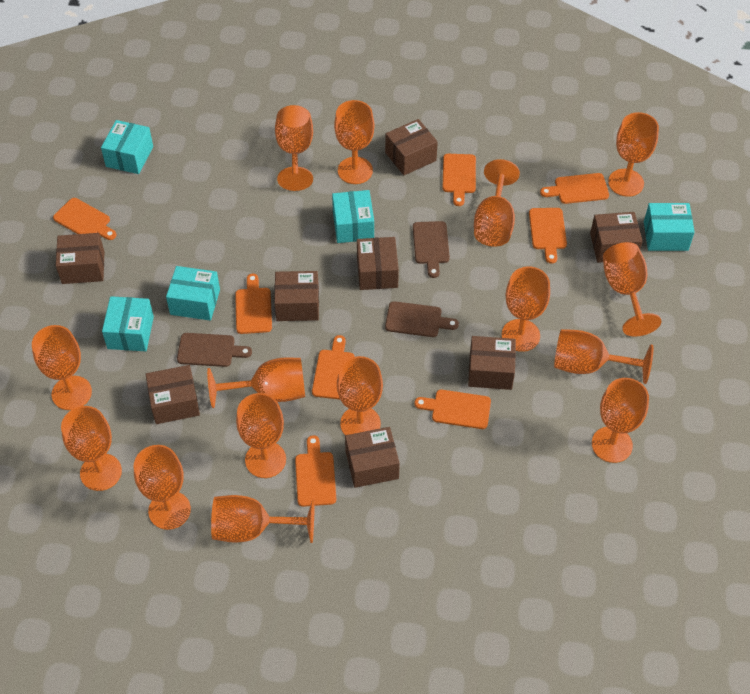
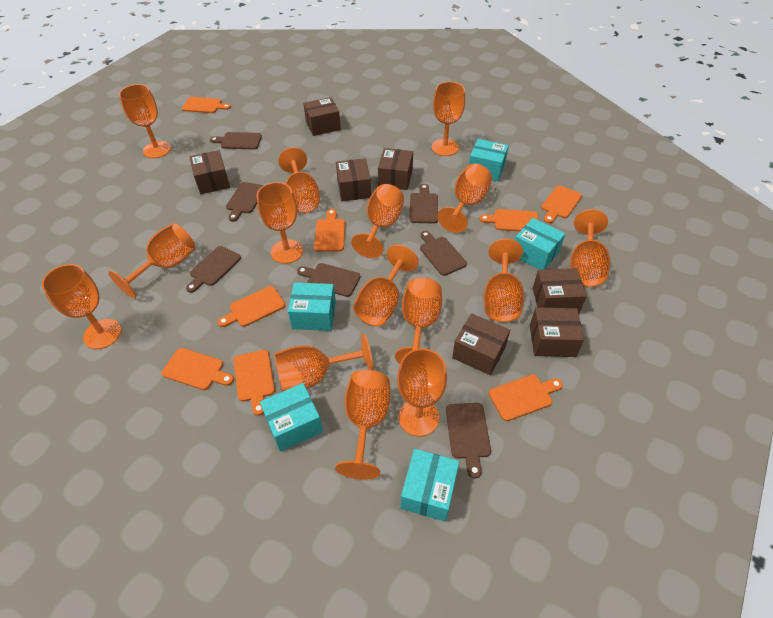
brown box: 8 -> 7
brown cutting board: 3 -> 7

